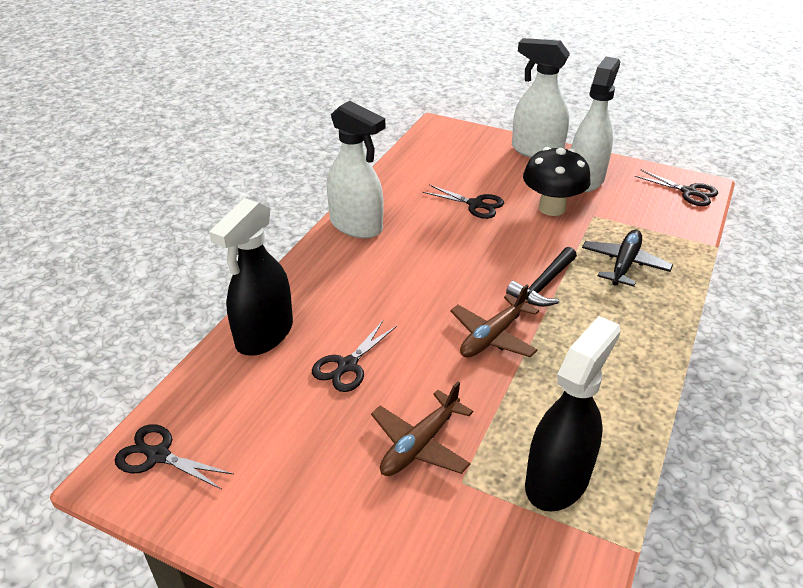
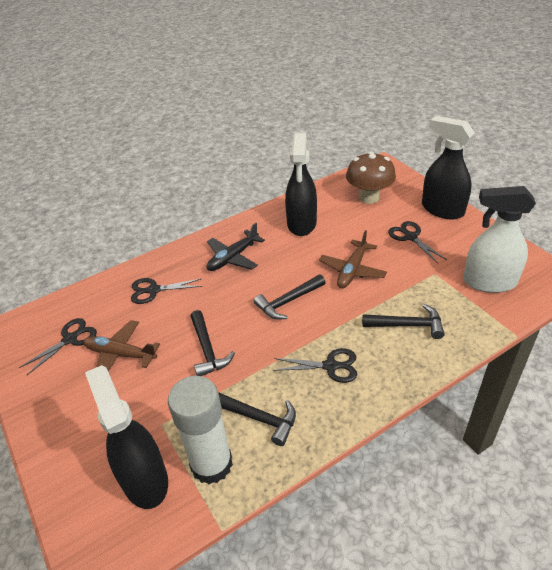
black hammer: 1 -> 4
black mushroom: 1 -> 0
black spray bottle: 2 -> 3
brown mushroom: 0 -> 1
white glue stick: 0 -> 1
white spray bottle: 3 -> 1

